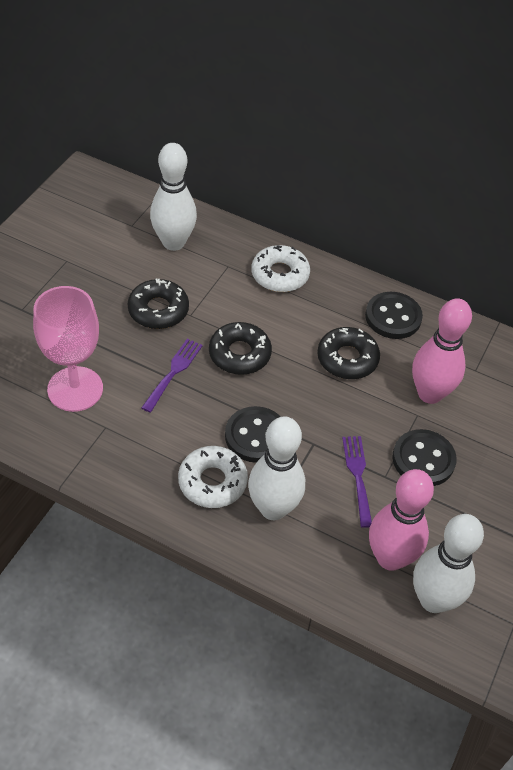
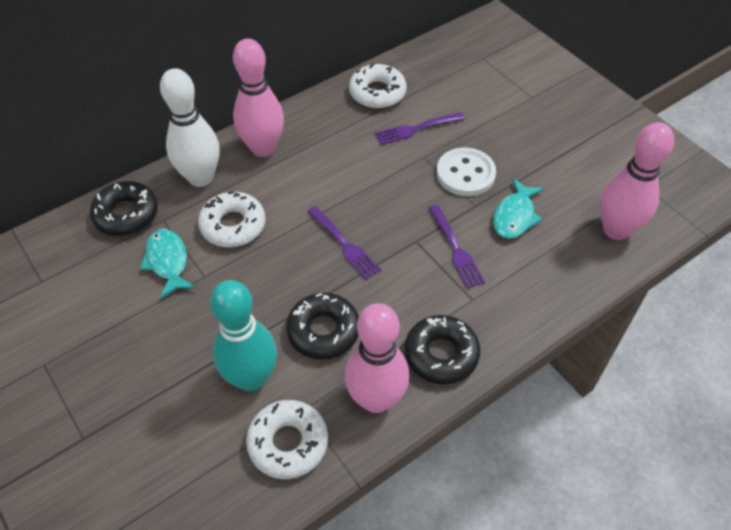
black button: 3 -> 0
pink bowling pin: 2 -> 3
pink goblet: 1 -> 0
purple fork: 2 -> 3
turquoise bowling pin: 0 -> 1
turquoise fish: 0 -> 2
white bowling pin: 3 -> 1
white button: 0 -> 1
white donut: 2 -> 3

